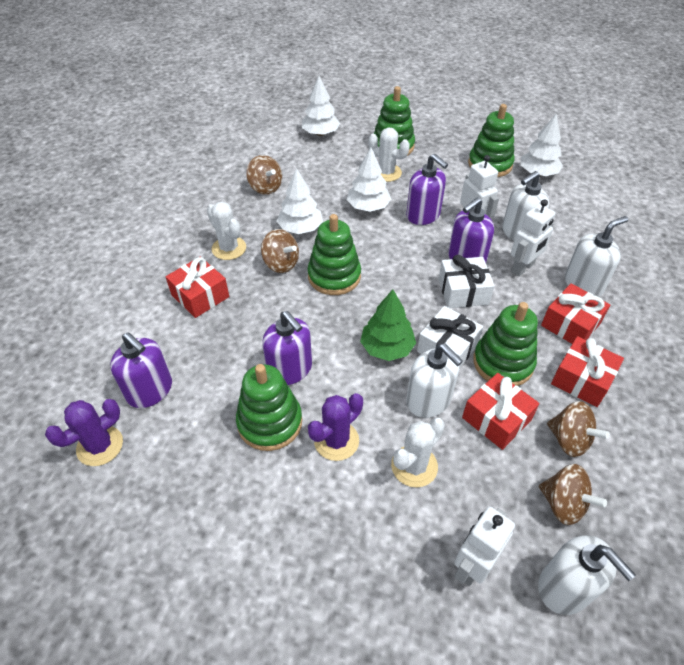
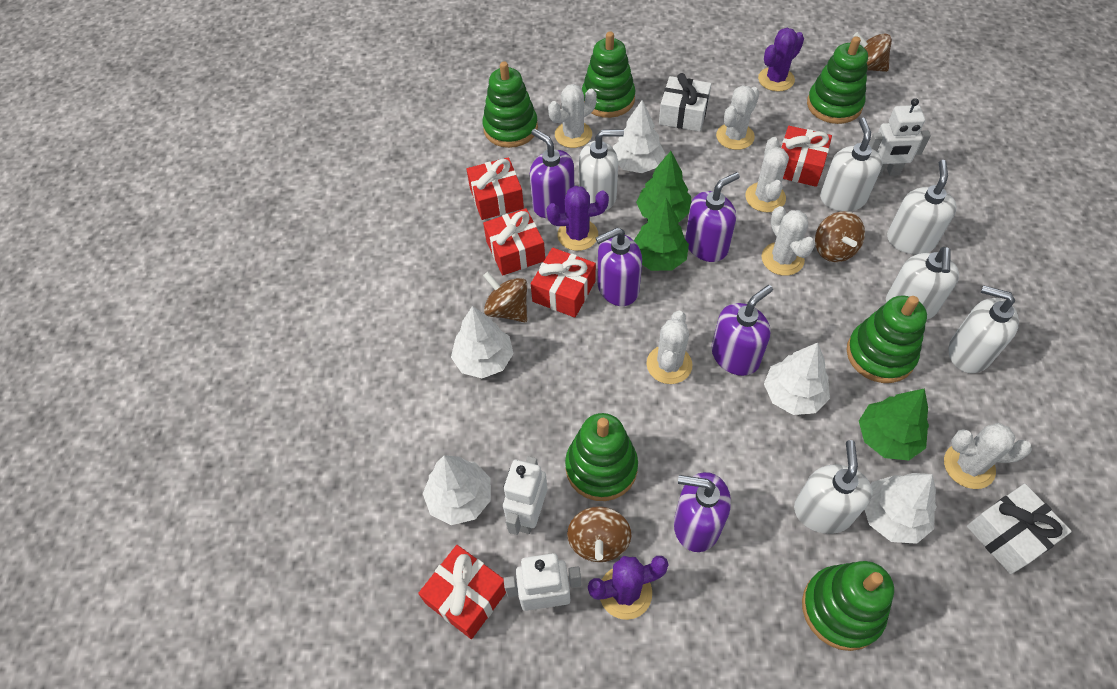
green stacking toy: 5 -> 6
green tree: 1 -> 3
purple cactus: 2 -> 3
purple soap dispenser: 4 -> 5
red gift: 4 -> 5
white cactus: 3 -> 6
white soap dispenser: 4 -> 6
white tree: 4 -> 5

